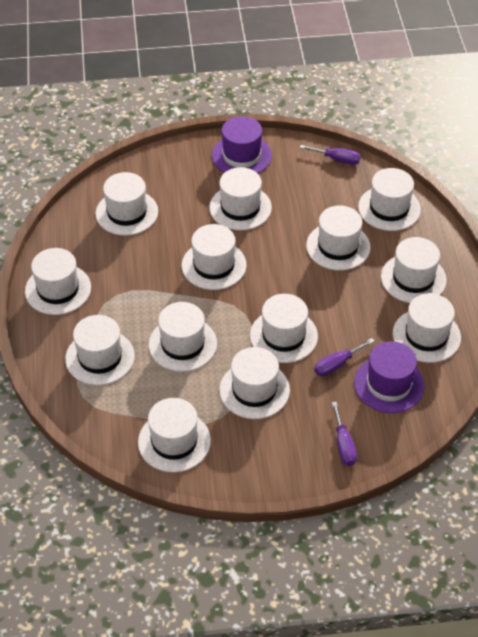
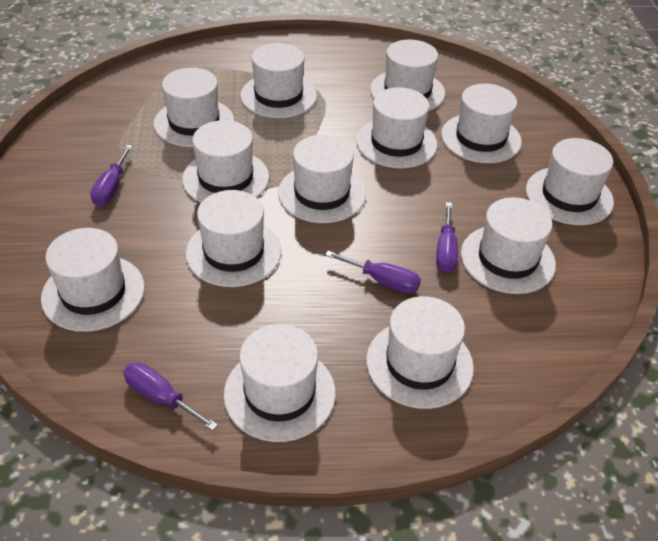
purple hat: 2 -> 0
purple screwdriver: 3 -> 4

